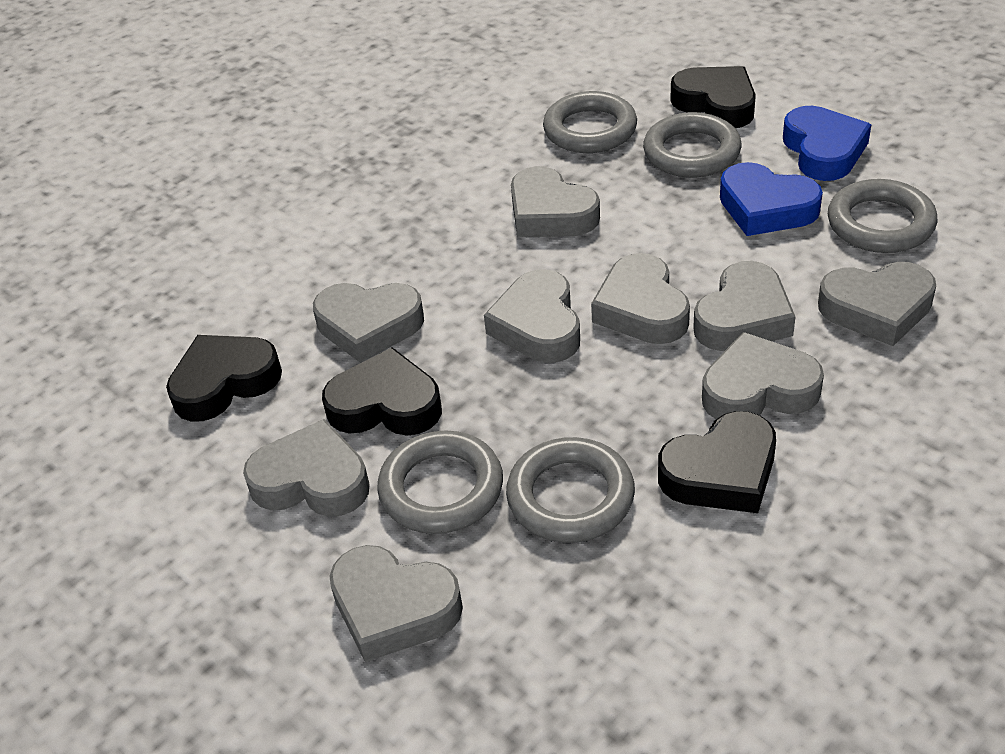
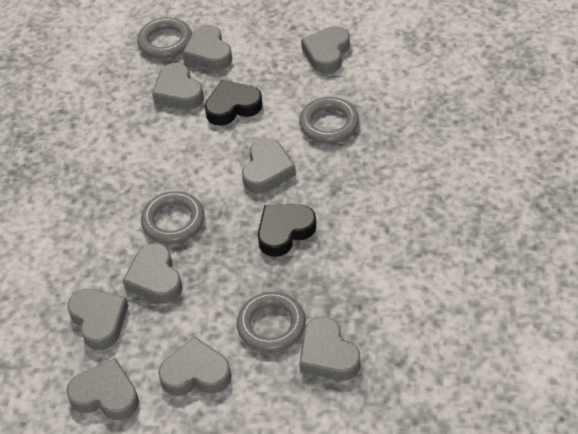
black heart: 4 -> 2
blue heart: 2 -> 0
grey ring: 5 -> 4

